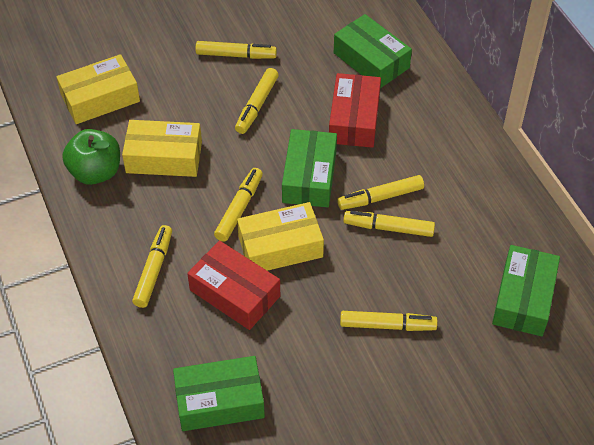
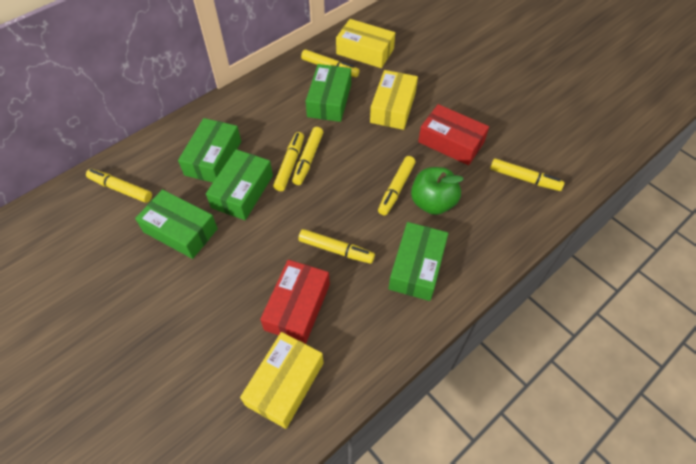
green box: 4 -> 5

